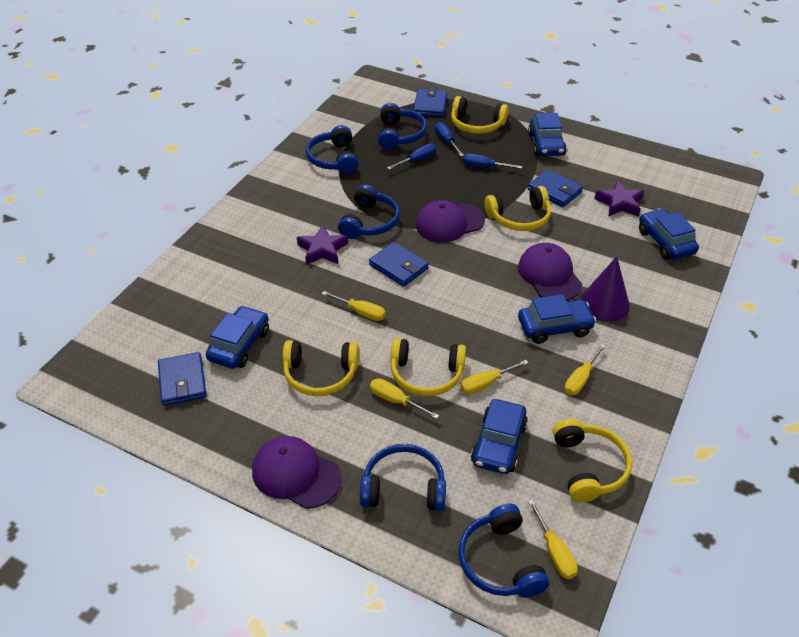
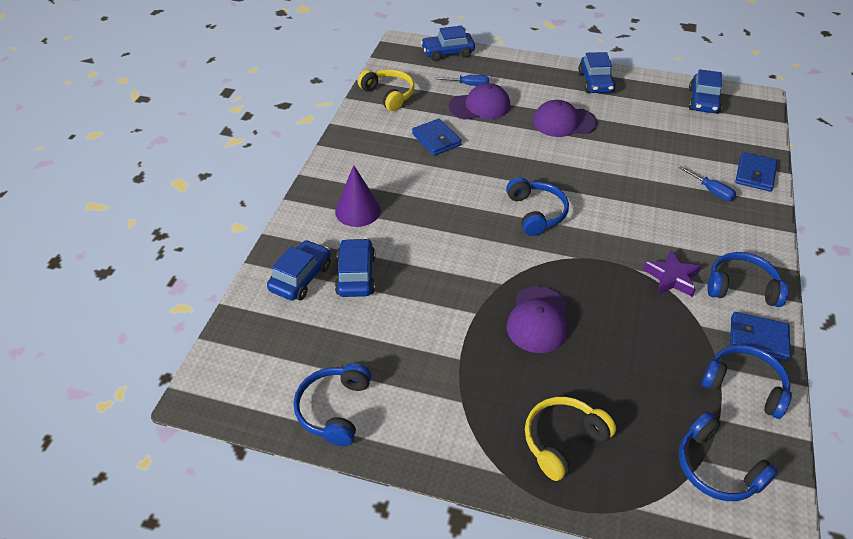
blue screwdriver: 3 -> 2
blue wallet: 4 -> 3
purple star: 2 -> 1
yellow headphones: 5 -> 2
yellow screwdriver: 5 -> 0

